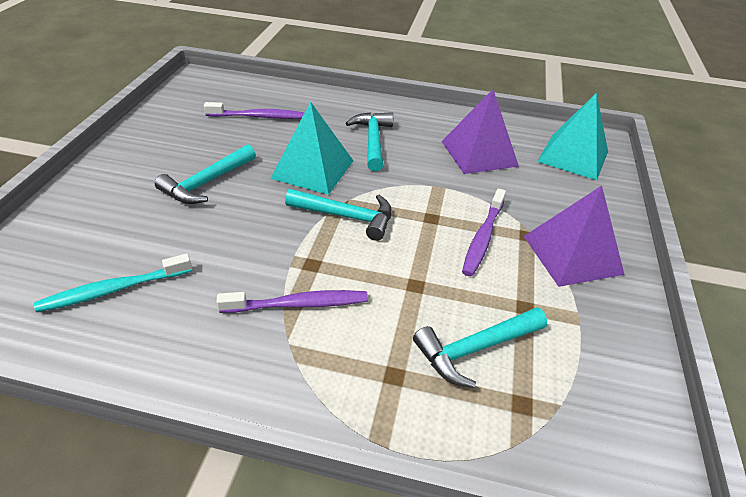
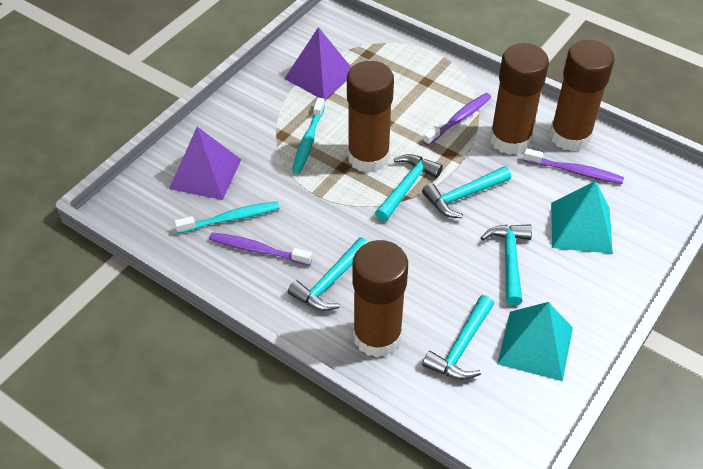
brown glue stick: 0 -> 4
turquoise hammer: 4 -> 5
turquoise toothbrush: 1 -> 2

